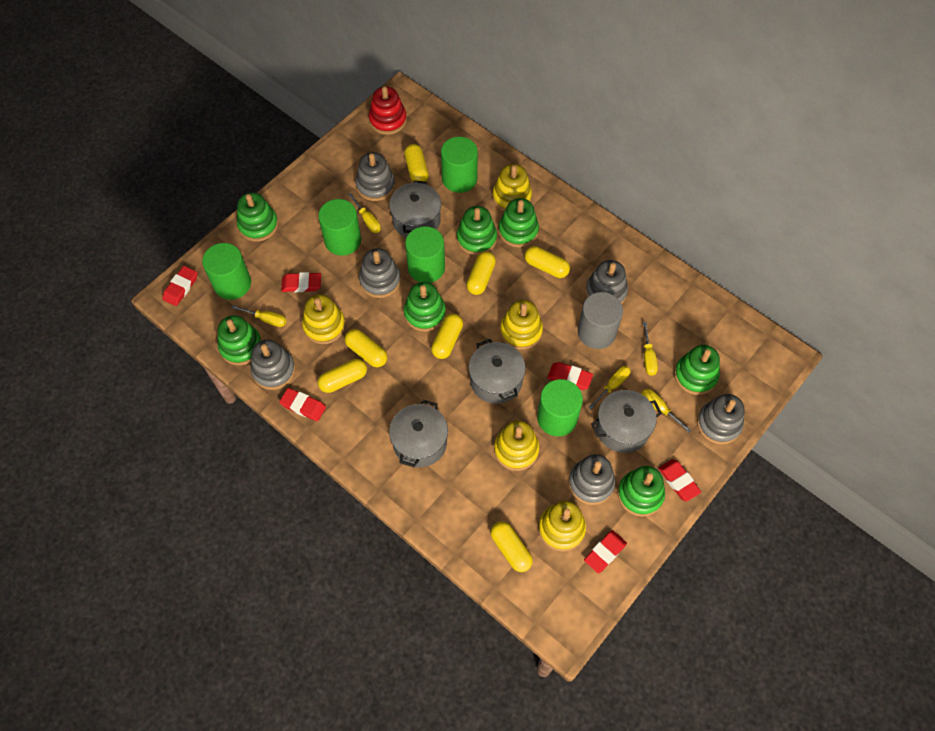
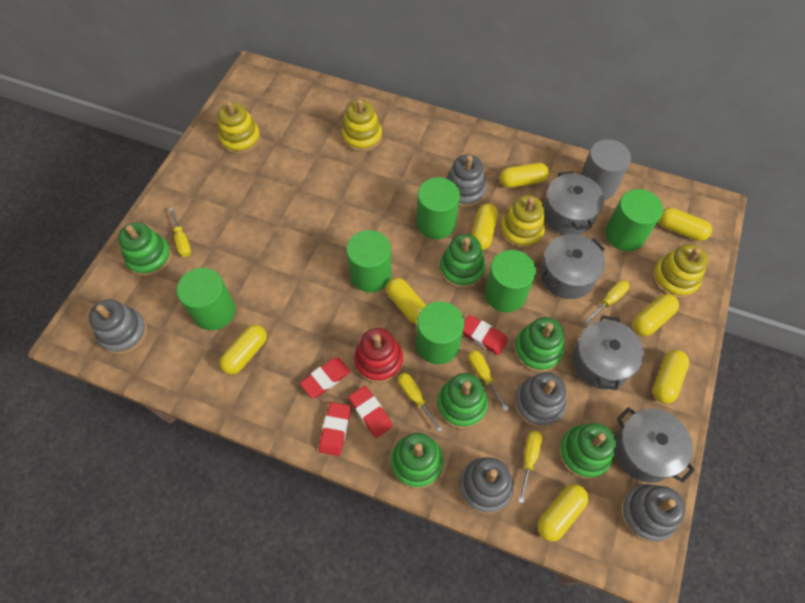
green cylinder: 5 -> 6
green stacking toy: 7 -> 6
grey stacking toy: 6 -> 5
red eraser: 6 -> 4
yellow capsule: 7 -> 8
yellow stacking toy: 5 -> 4

